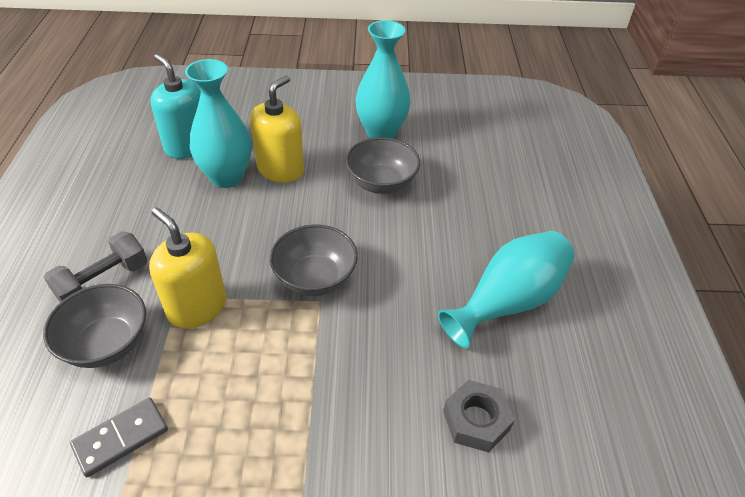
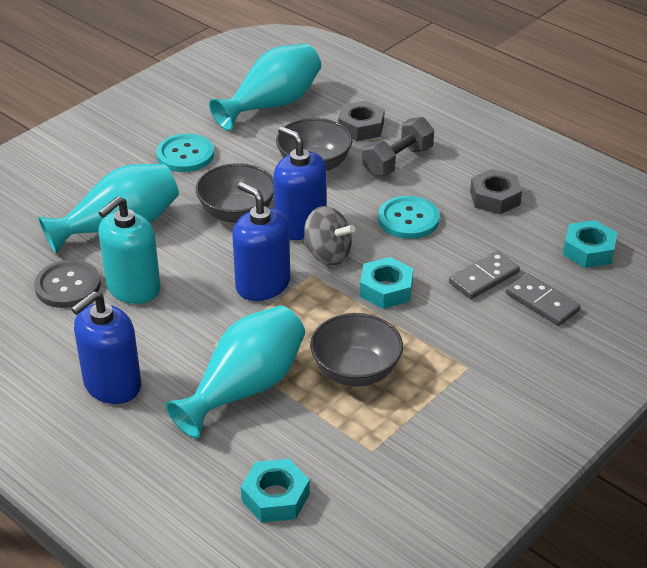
blue soap dispenser: 0 -> 3
grey button: 0 -> 1
grey domino: 1 -> 2
grey nut: 1 -> 2
grey spinning top: 0 -> 1
turquoise button: 0 -> 2
turquoise nut: 0 -> 3
yellow soap dispenser: 2 -> 0

